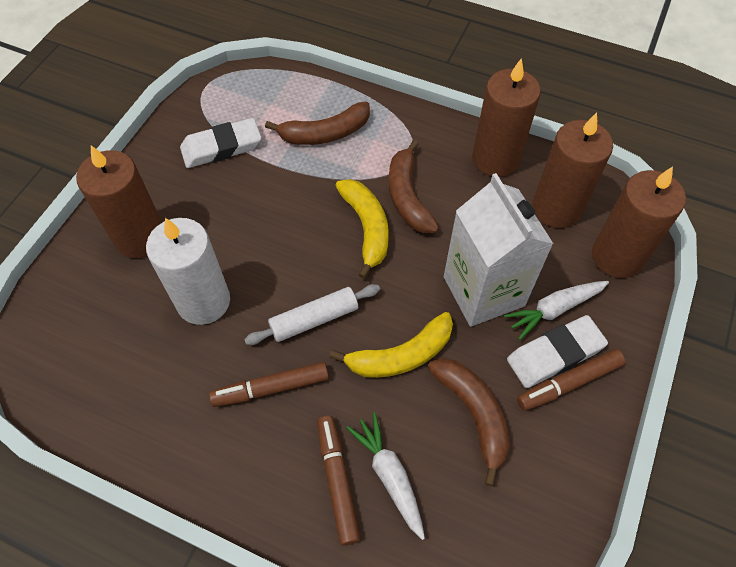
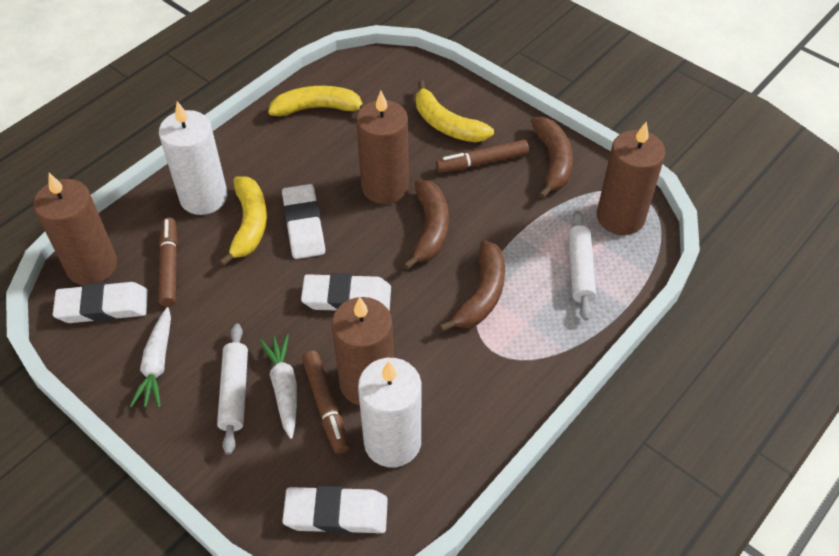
white candle: 1 -> 2
white carton: 1 -> 0
white eraser: 2 -> 4
white rolling pin: 1 -> 2
yellow banana: 2 -> 3

